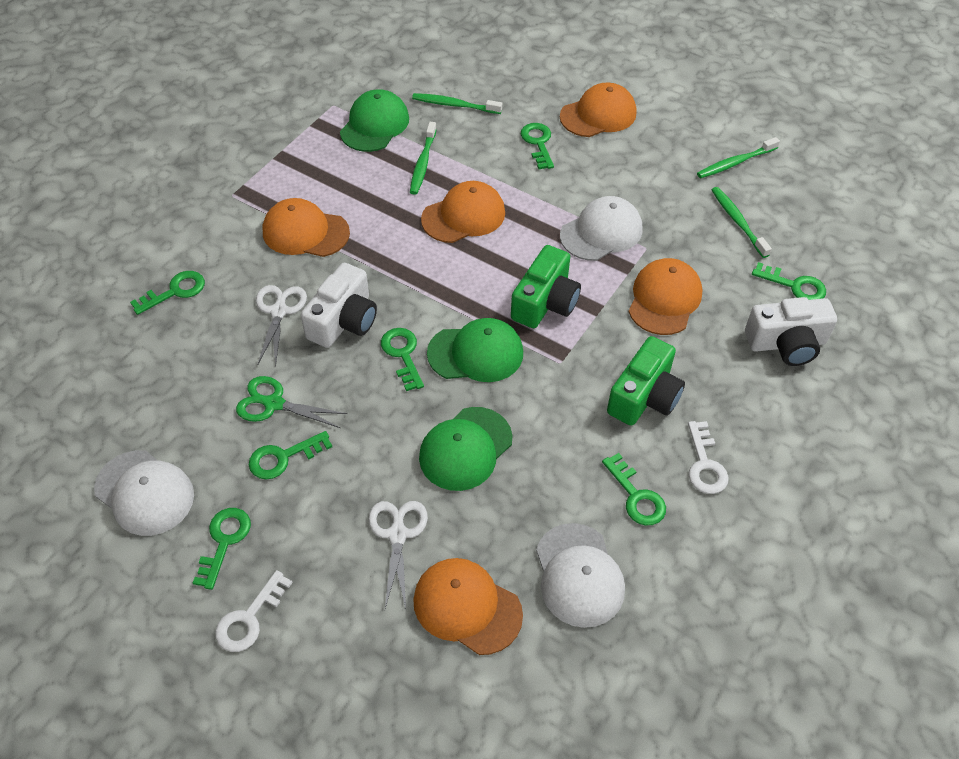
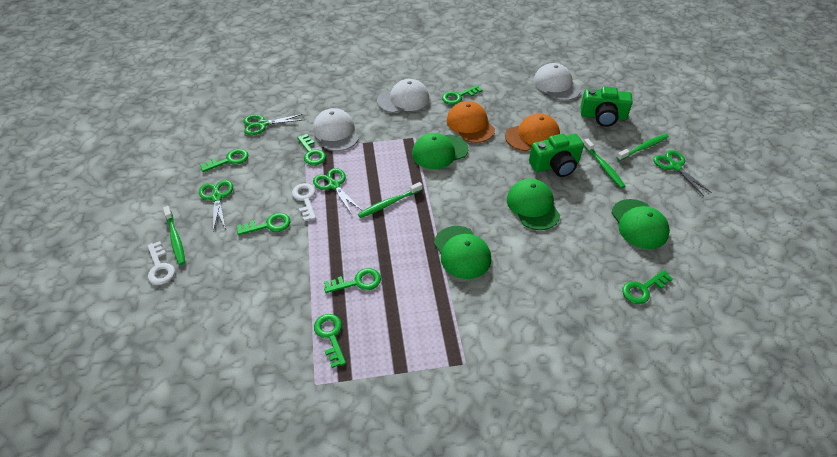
green cap: 3 -> 4
green scissors: 1 -> 4
orange cap: 5 -> 2
white camera: 2 -> 0
white scissors: 2 -> 0

